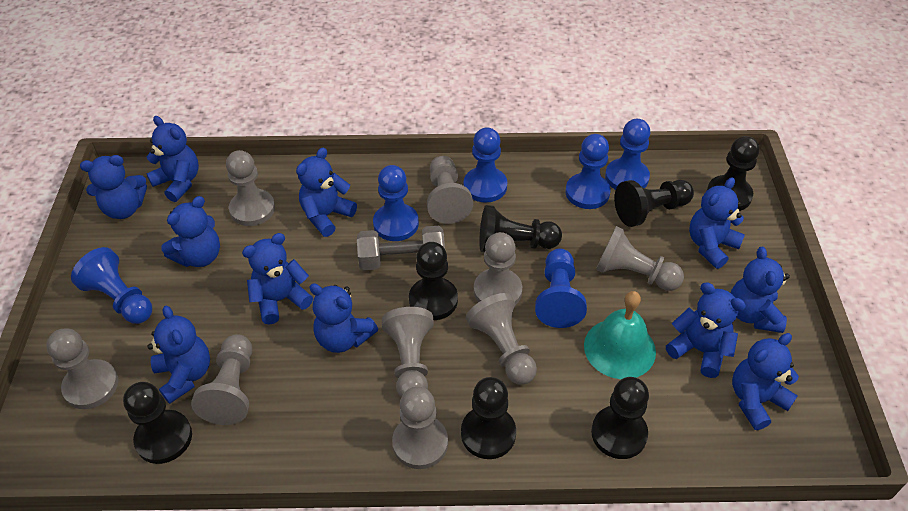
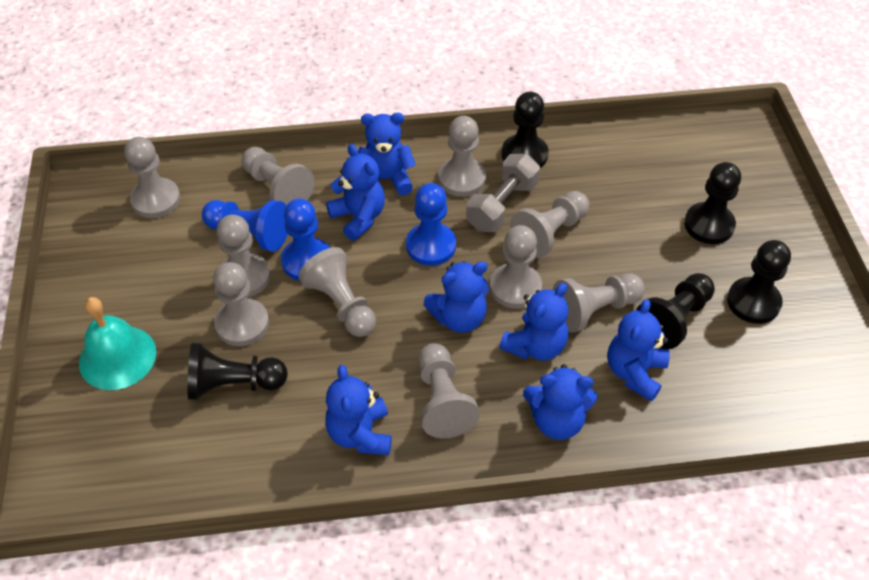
black pawn: 7 -> 5
blue pawn: 6 -> 3
blue teddy bear: 11 -> 7
grey pawn: 9 -> 10

